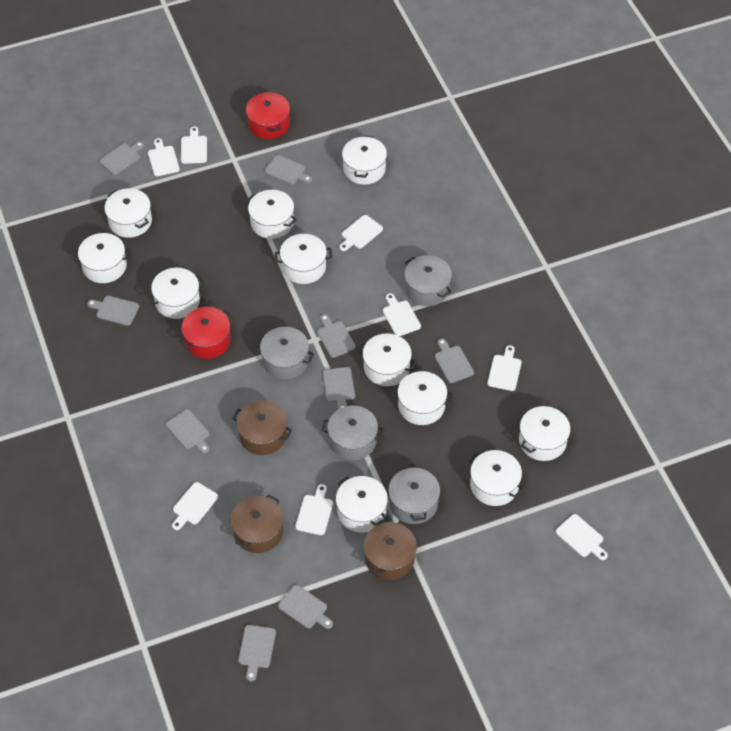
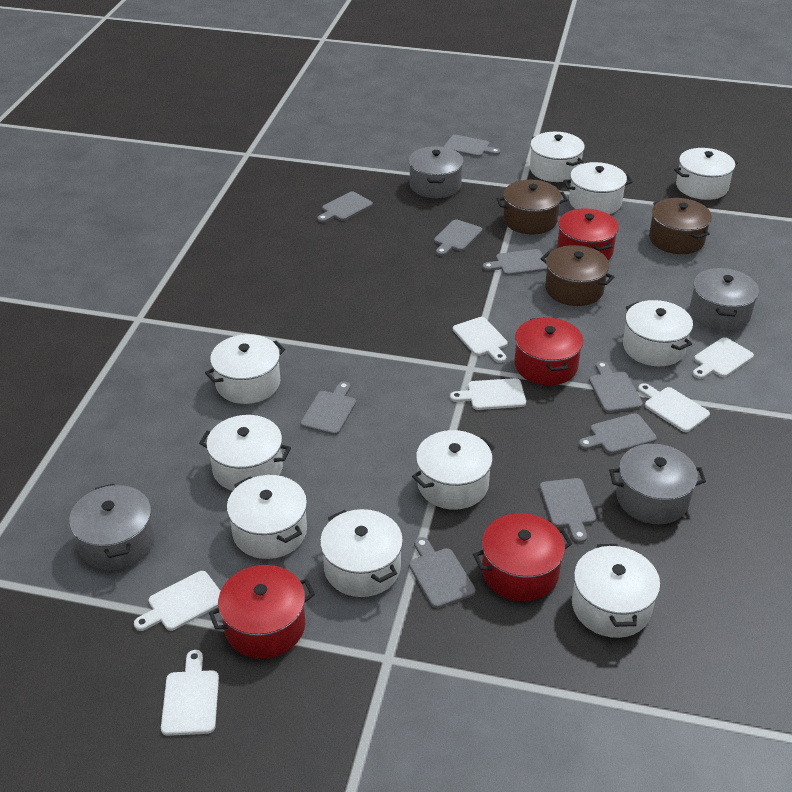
red pot: 2 -> 4
white cutting board: 8 -> 6
white pot: 11 -> 10

